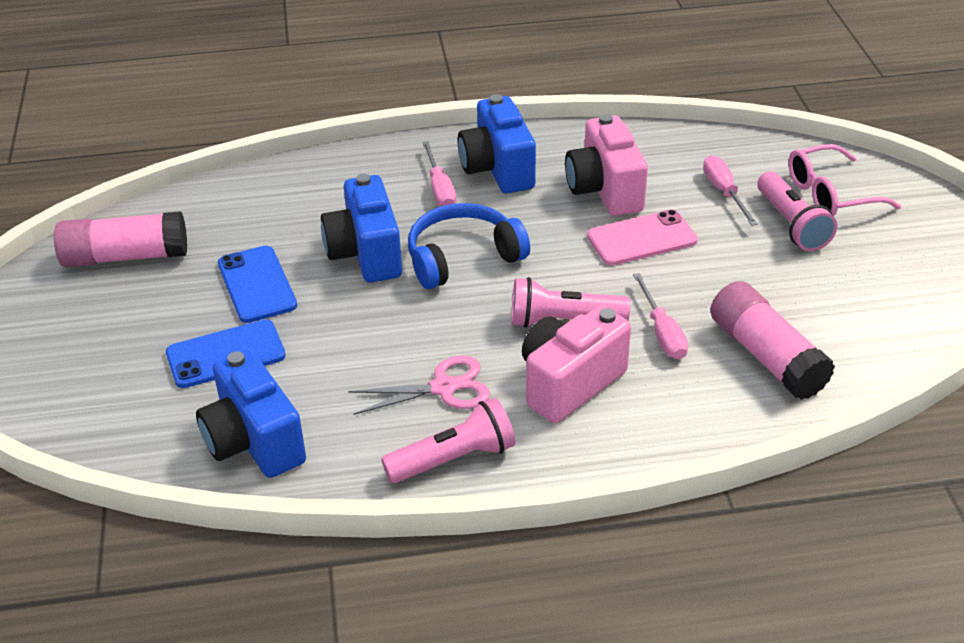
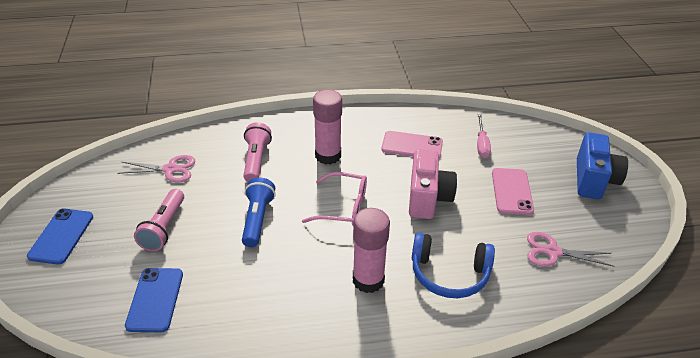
blue camera: 3 -> 1
blue flashlight: 0 -> 1
pink camera: 2 -> 1
pink flashlight: 3 -> 2
pink phone: 1 -> 2
pink scissors: 1 -> 2
pink screwdriver: 3 -> 1

